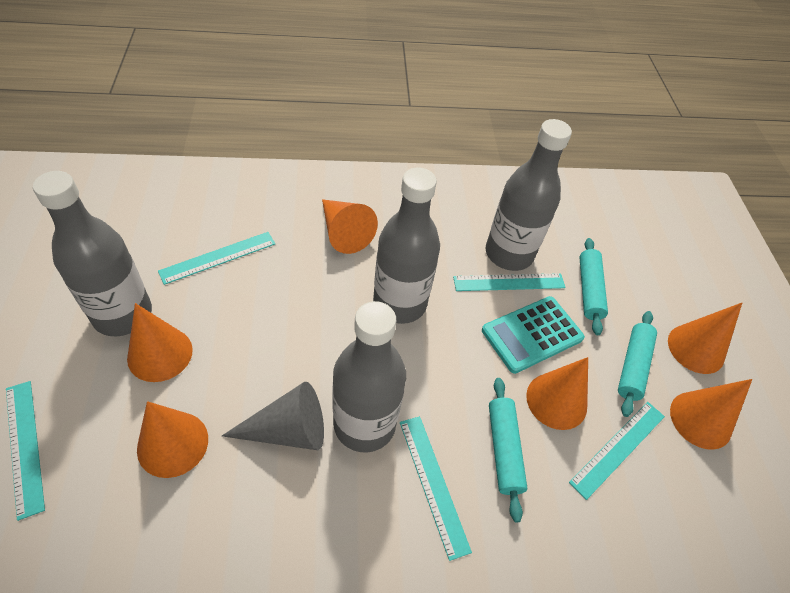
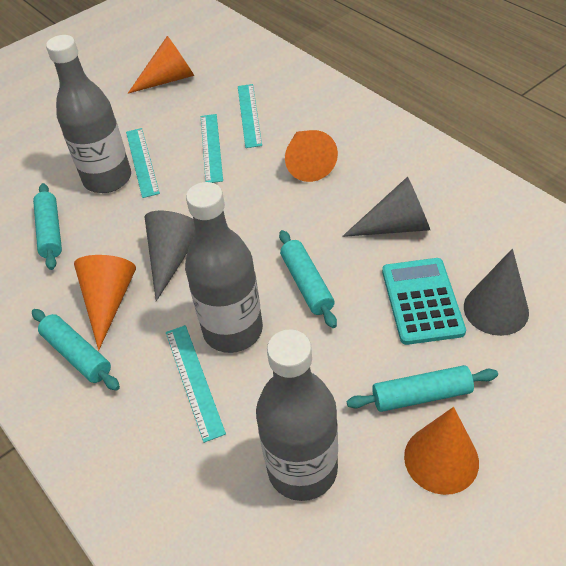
grey bottle: 4 -> 3
grey cone: 1 -> 3
orange cone: 6 -> 4
turquoise rolling pin: 3 -> 4
turquoise ruler: 5 -> 4

